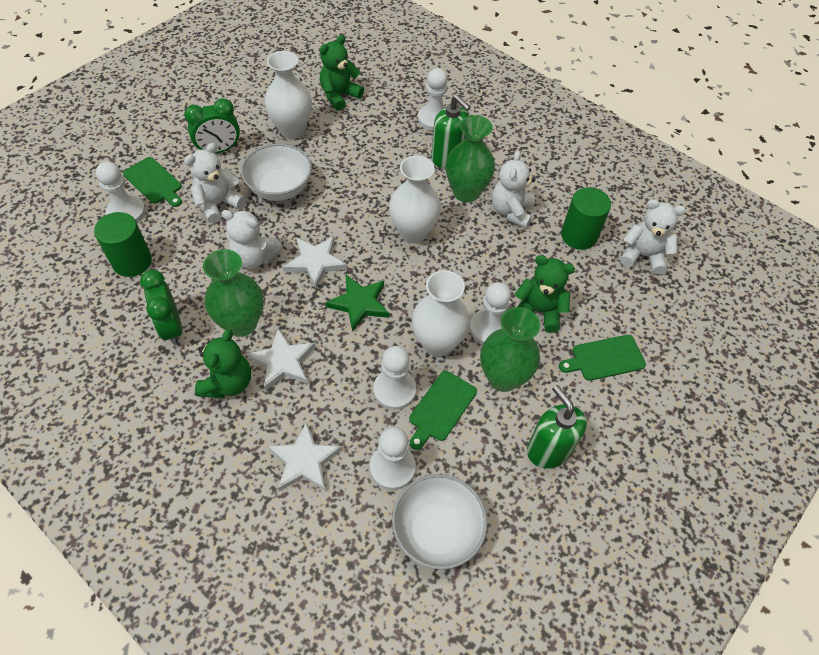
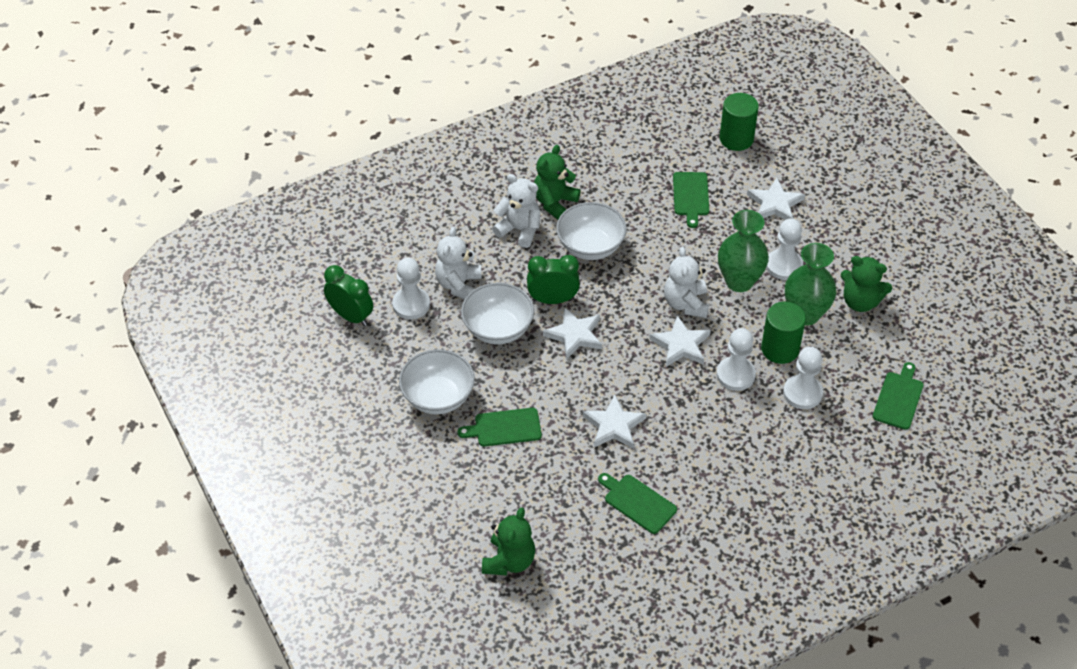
green cutting board: 3 -> 4
green soap dispenser: 2 -> 0
green star: 1 -> 0
green vase: 3 -> 2
white bowl: 2 -> 3
white pawn: 5 -> 4
white star: 3 -> 4
white teddy bear: 4 -> 3
white vase: 3 -> 0

